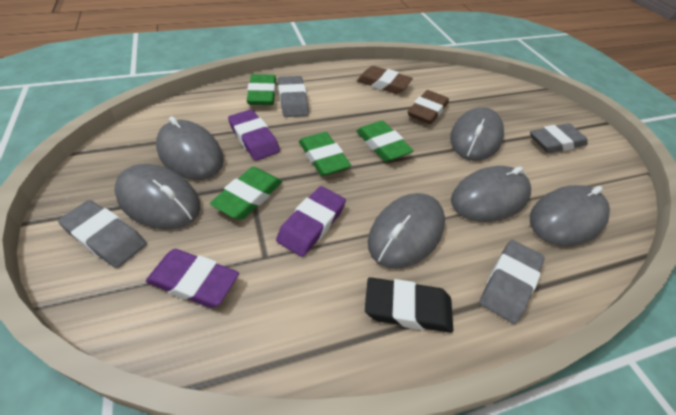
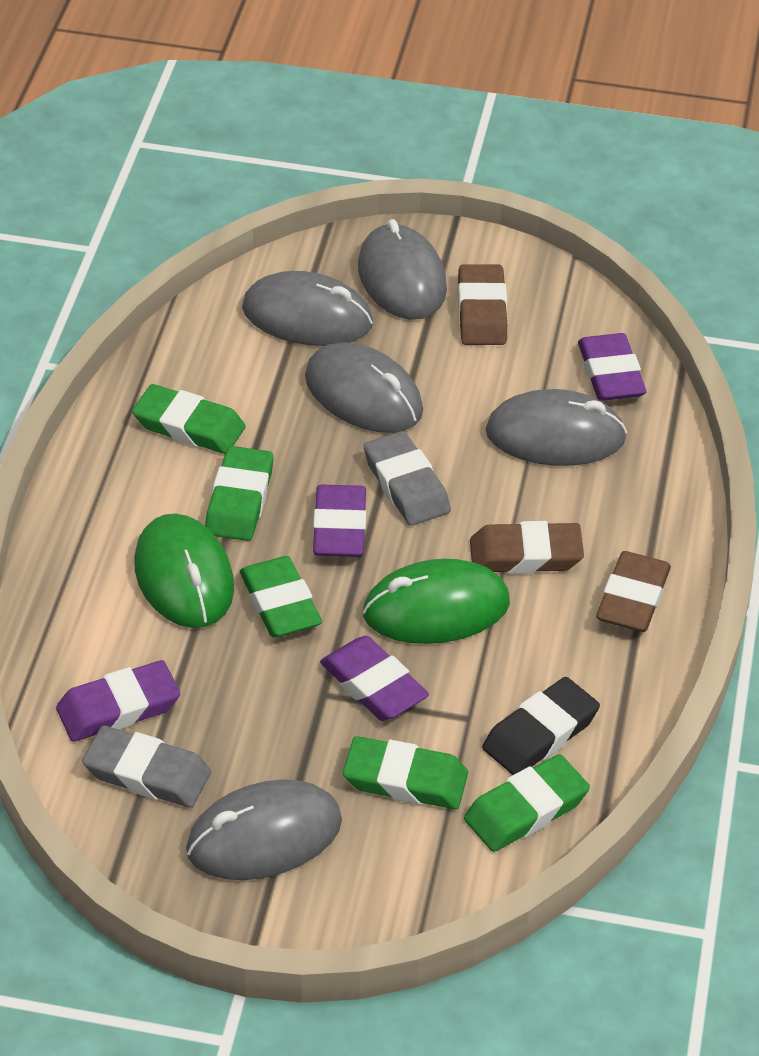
brown eraser: 2 -> 3
green eraser: 4 -> 5
green mouse: 0 -> 2
grey eraser: 4 -> 2
grey mouse: 6 -> 5
purple eraser: 3 -> 4

